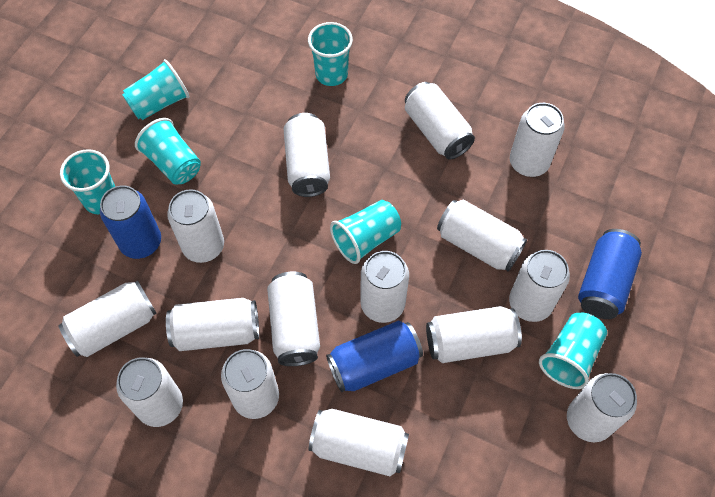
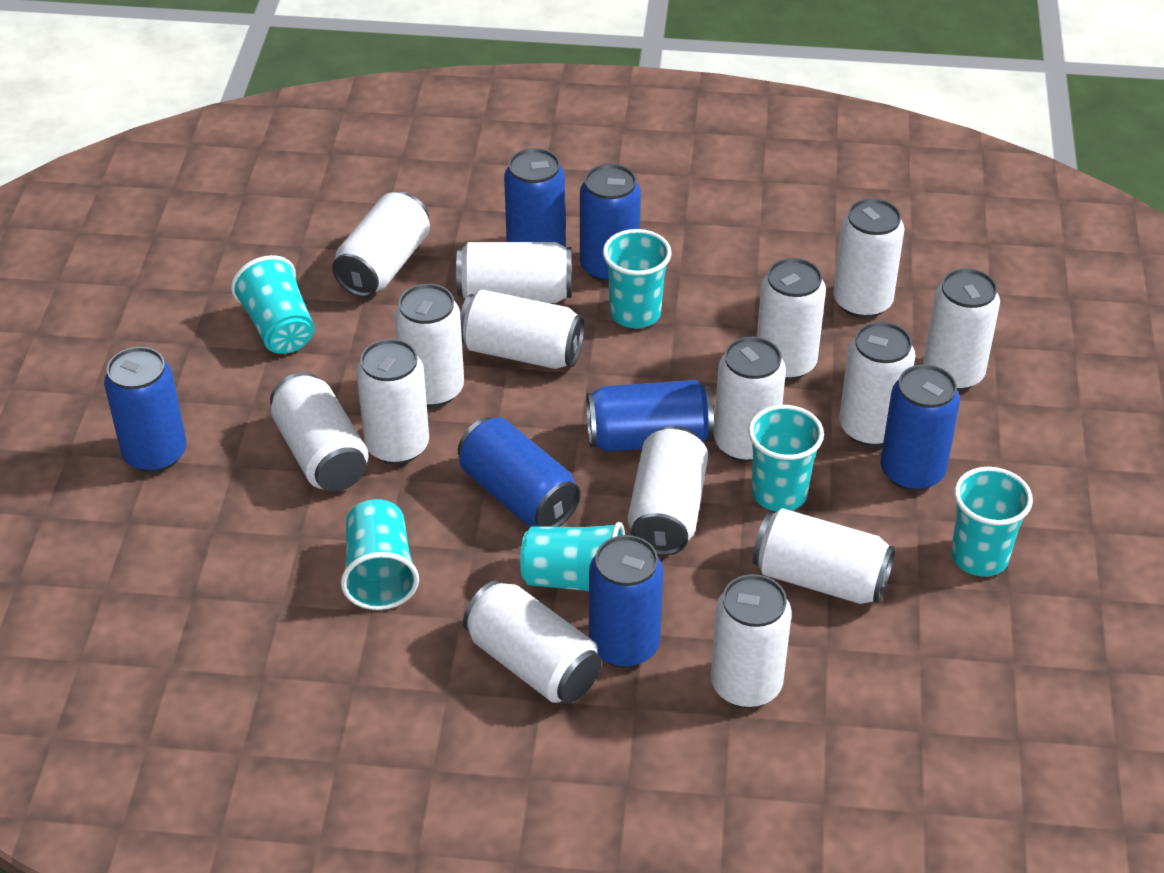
blue can: 3 -> 7

